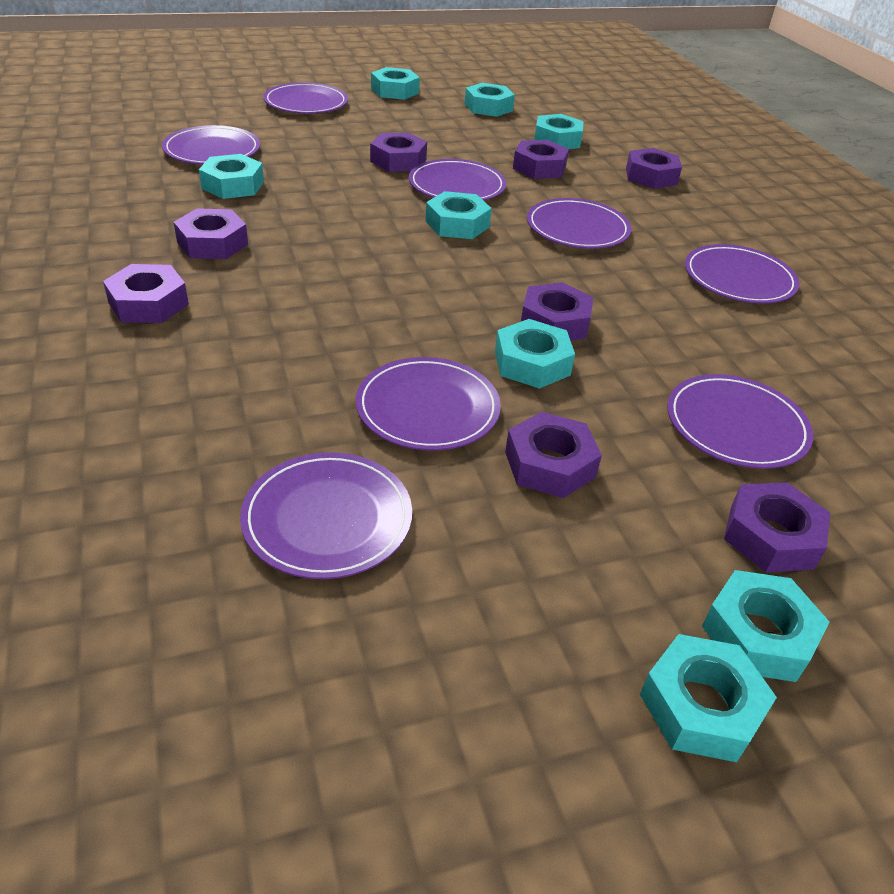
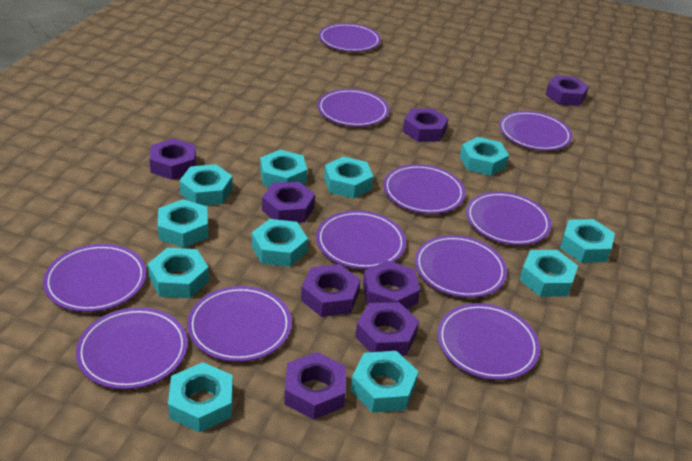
purple plate: 8 -> 11
turquoise nut: 8 -> 11

